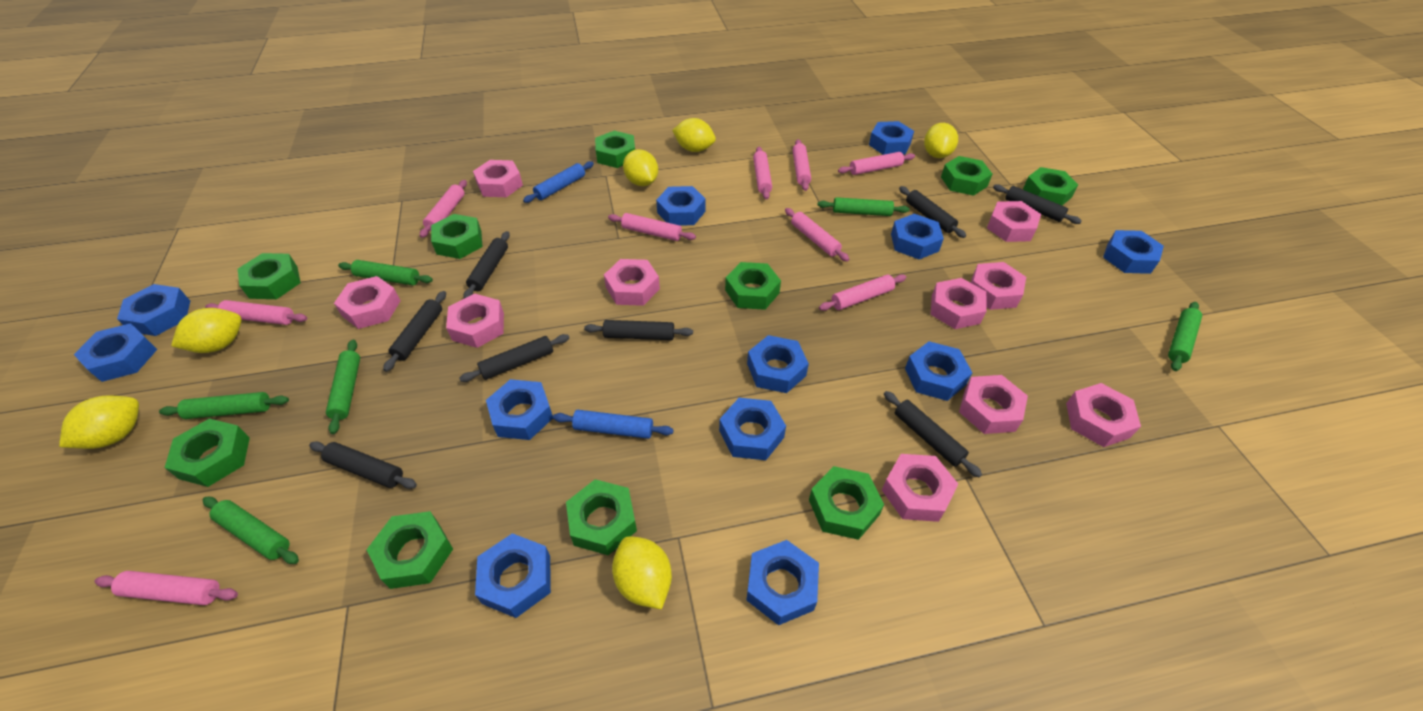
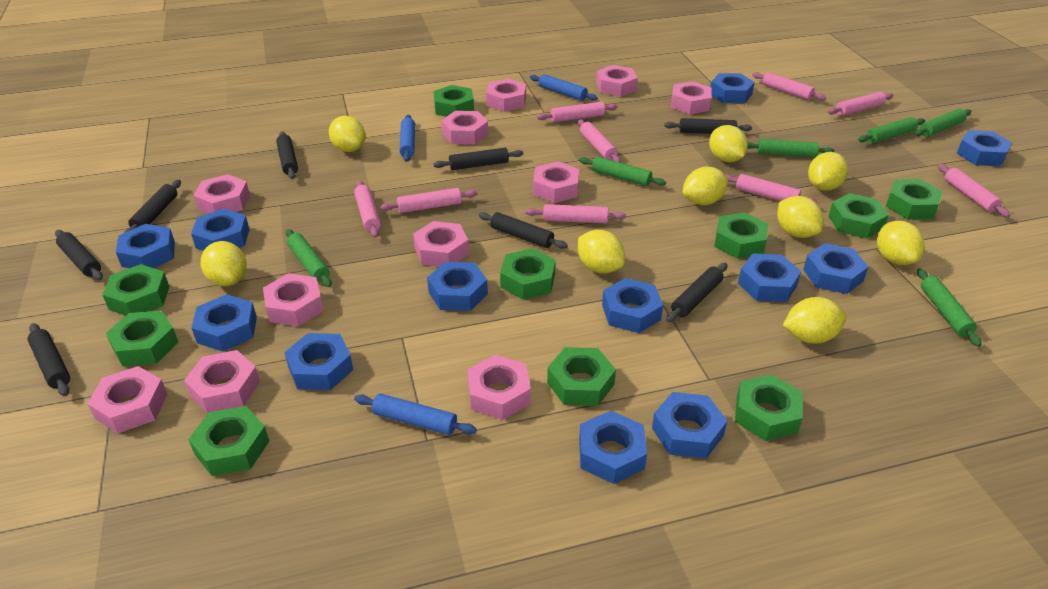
blue rolling pin: 2 -> 3
pink nut: 10 -> 11
yellow lemon: 6 -> 9

